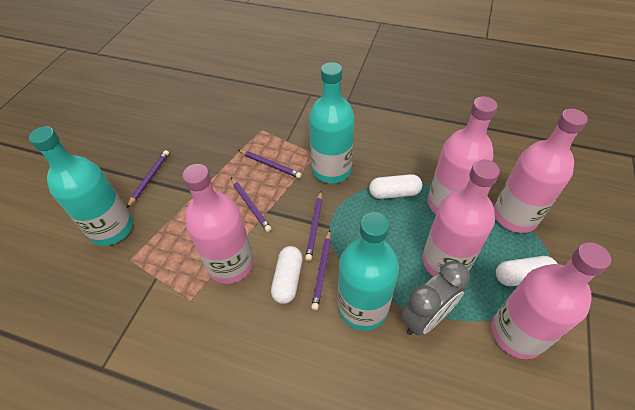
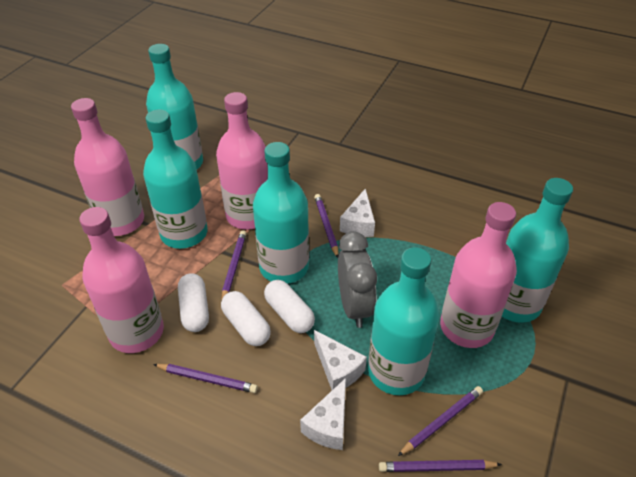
pink bottle: 5 -> 4
turquoise bottle: 3 -> 5
white cheese: 0 -> 3

